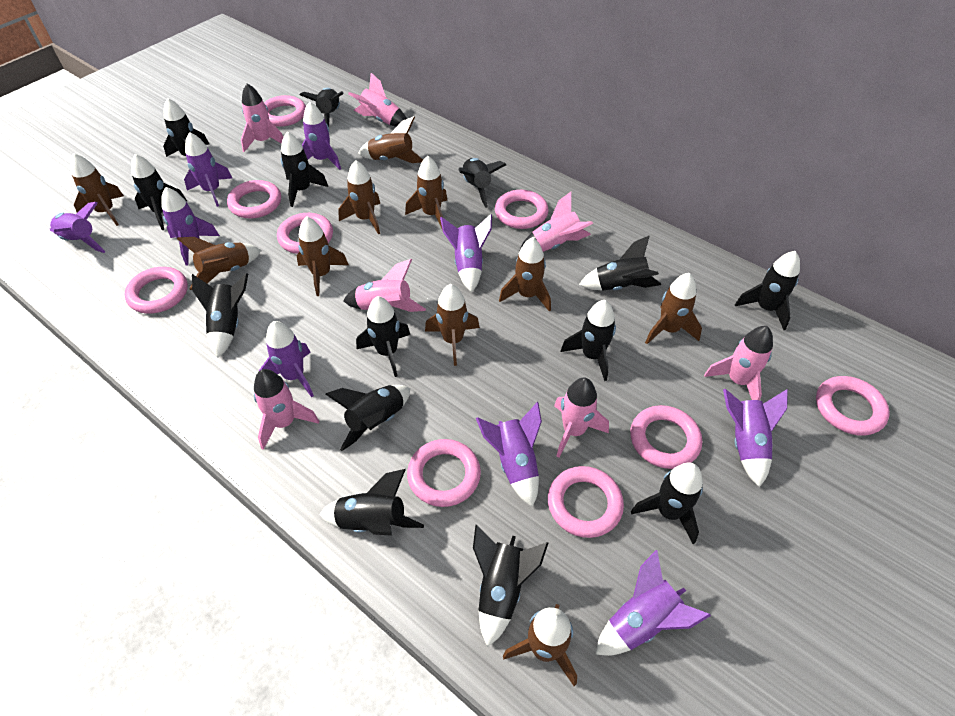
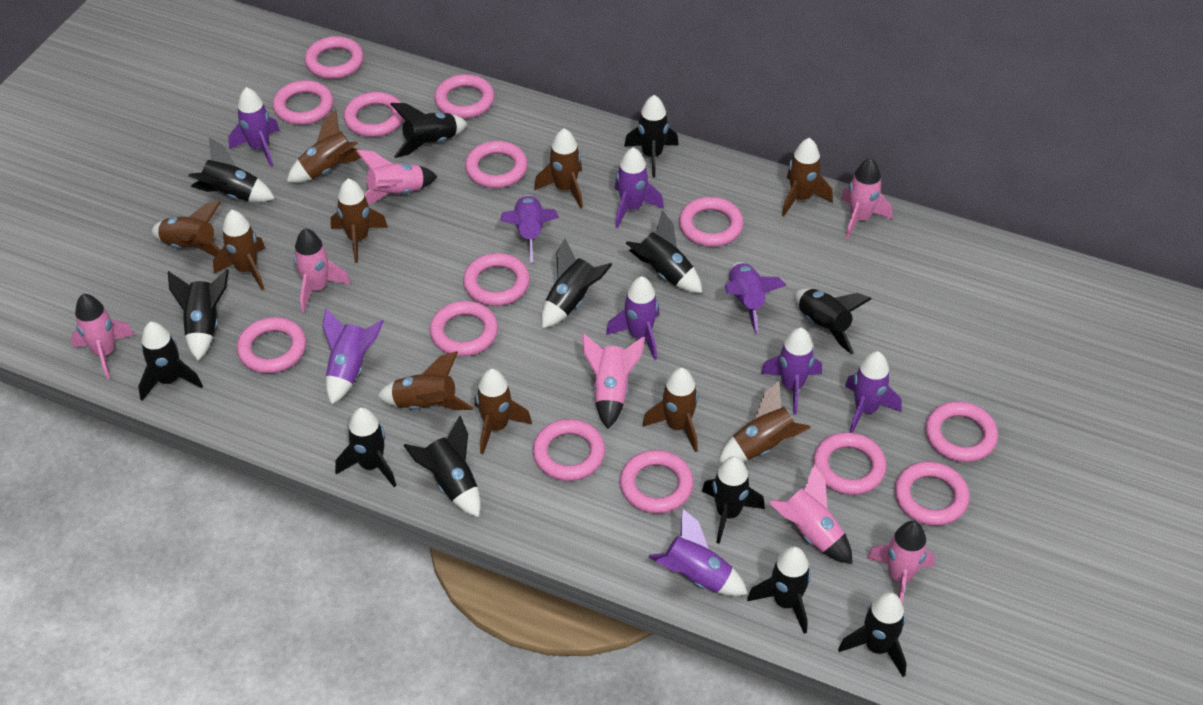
black rocket: 14 -> 13
pink ring: 9 -> 14

